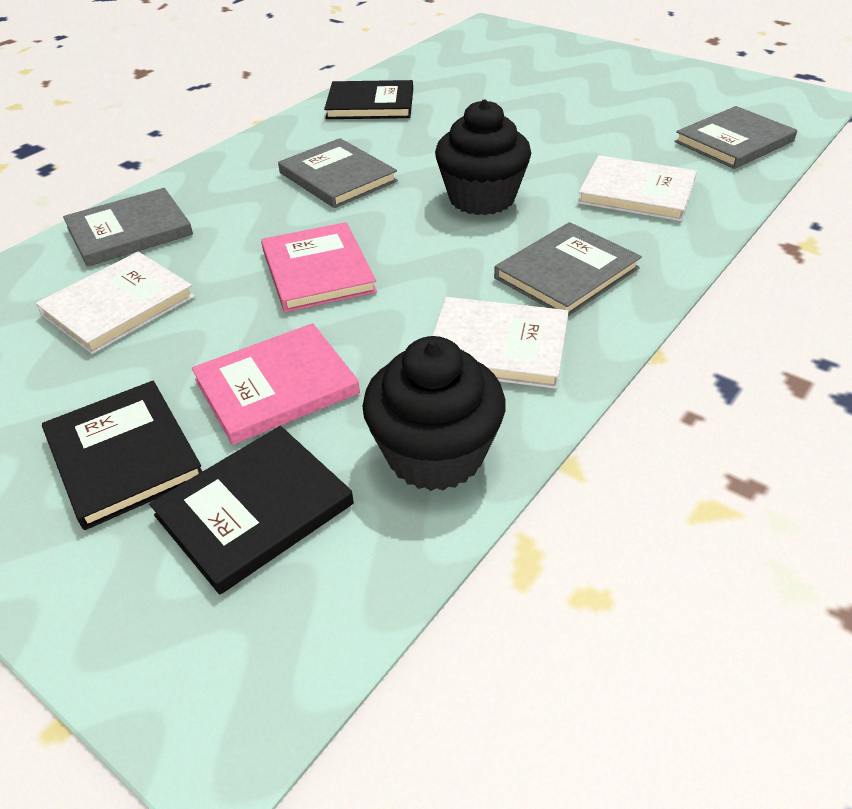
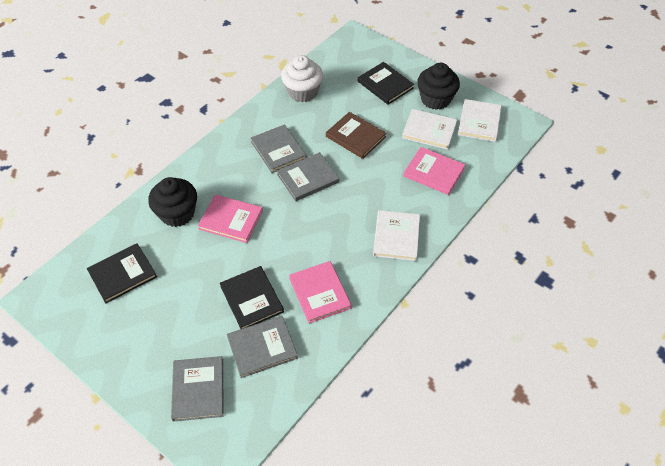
brown book: 0 -> 1
pink book: 2 -> 3
white cupcake: 0 -> 1

